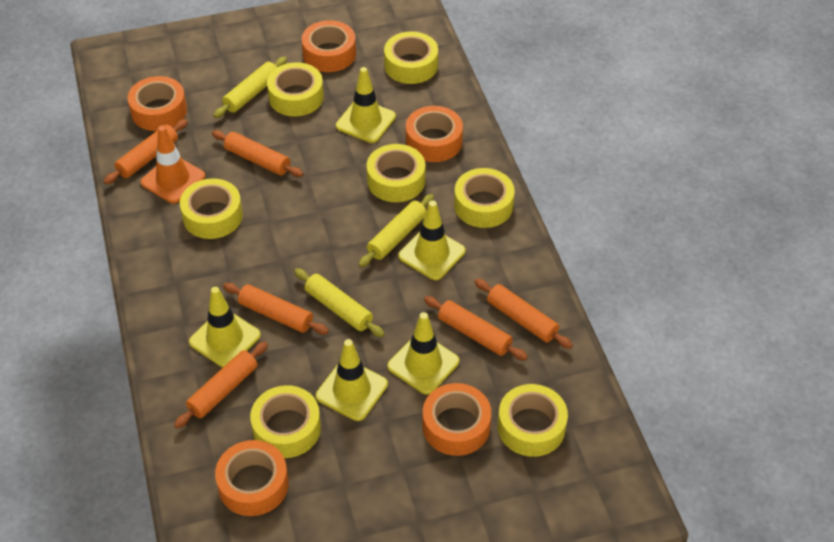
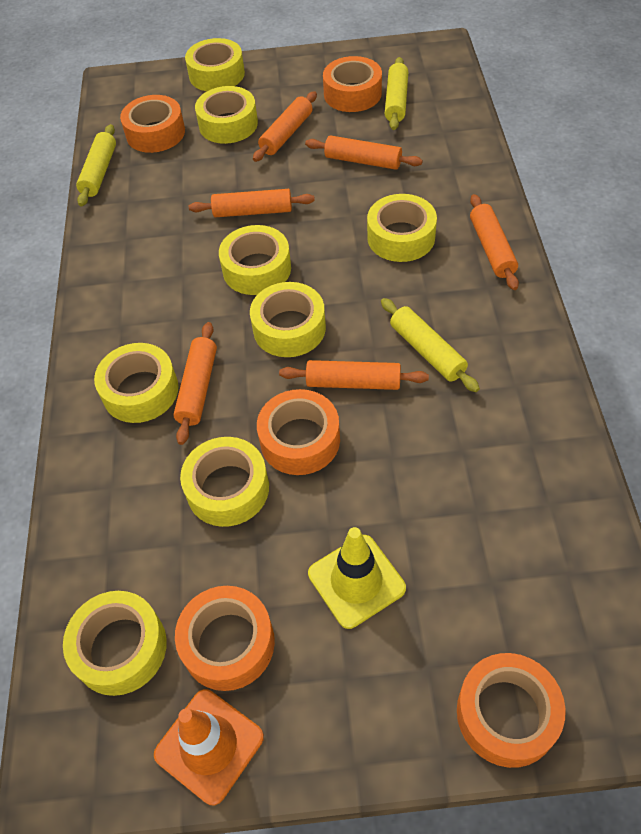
yellow tape: 7 -> 8
yellow traffic cone: 5 -> 1

